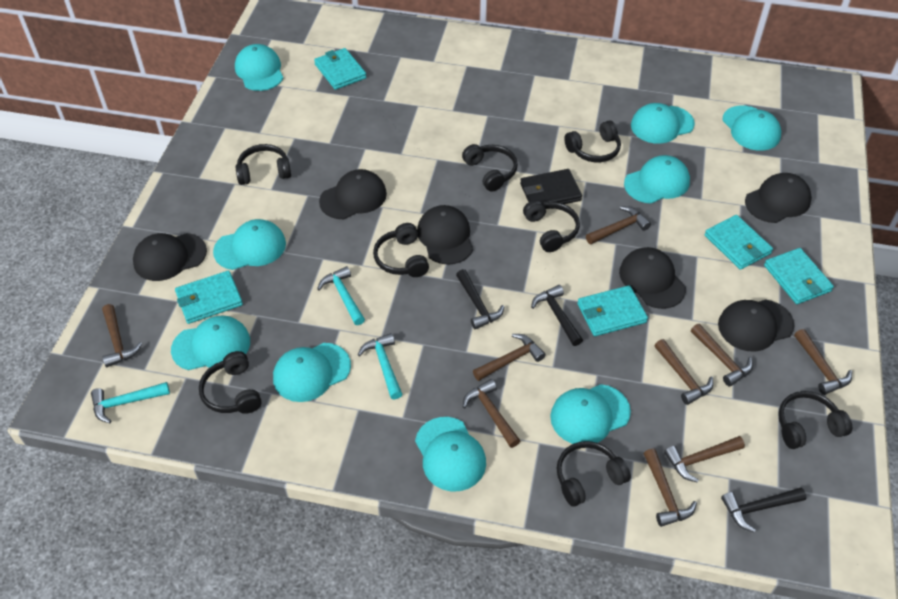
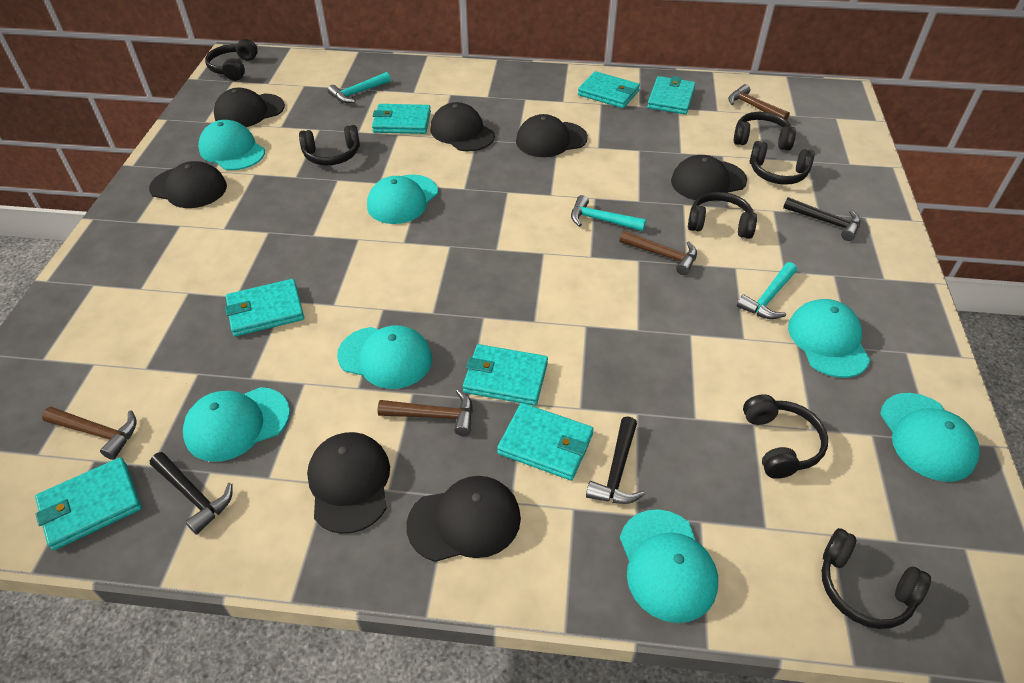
black cap: 6 -> 7
black headphones: 8 -> 7
black wallet: 1 -> 0
brown hammer: 9 -> 4
turquoise cap: 9 -> 7
turquoise wallet: 5 -> 7

